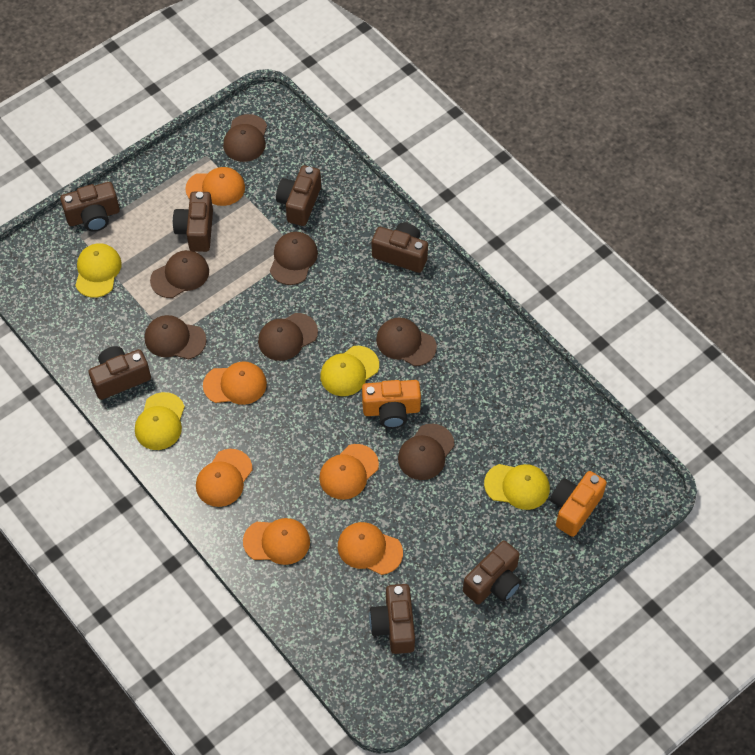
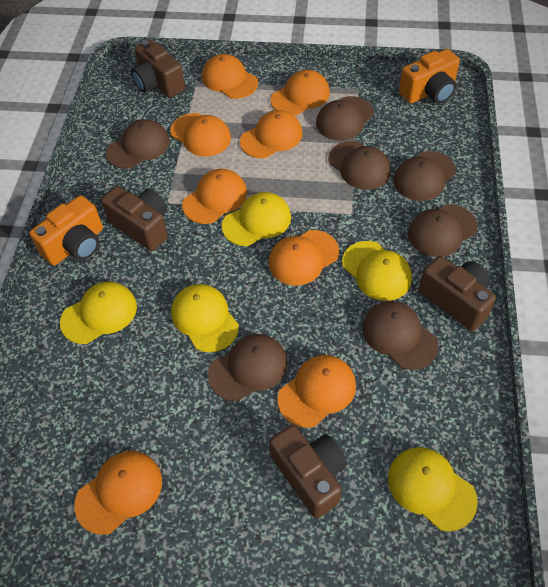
brown camera: 7 -> 4
orange cap: 6 -> 8
yellow cap: 4 -> 5

